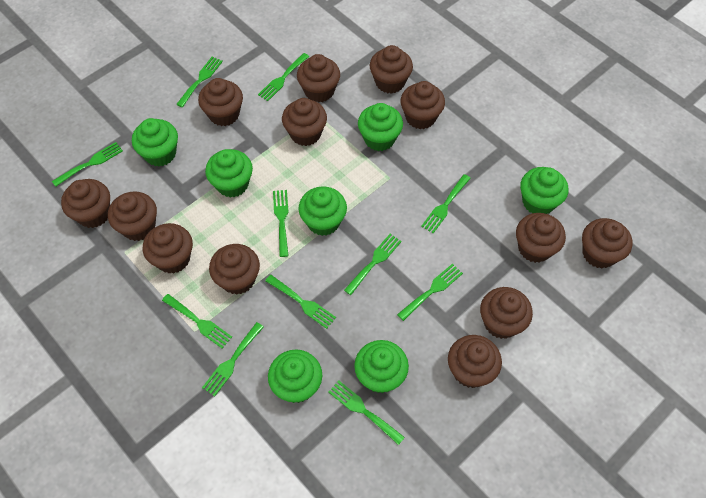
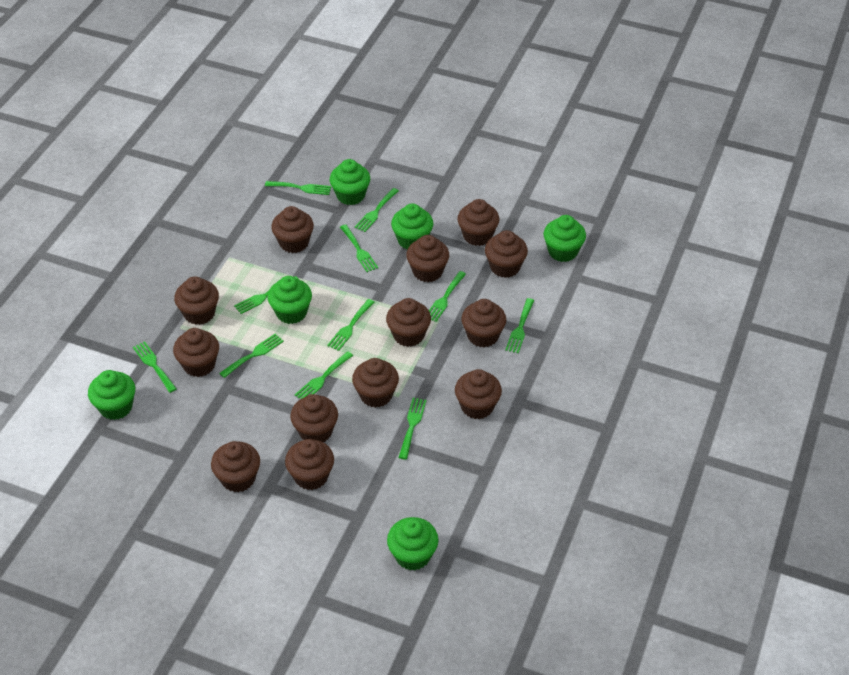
green cupcake: 7 -> 6

